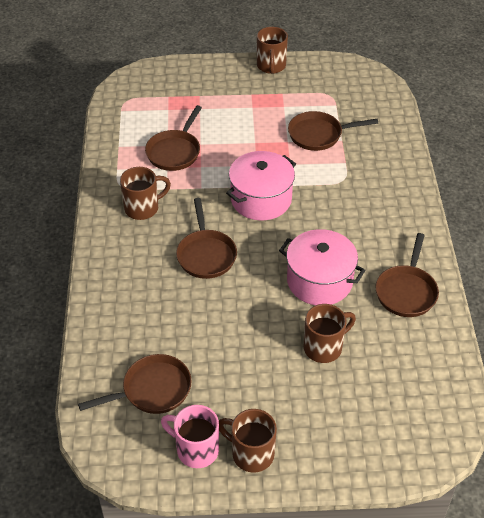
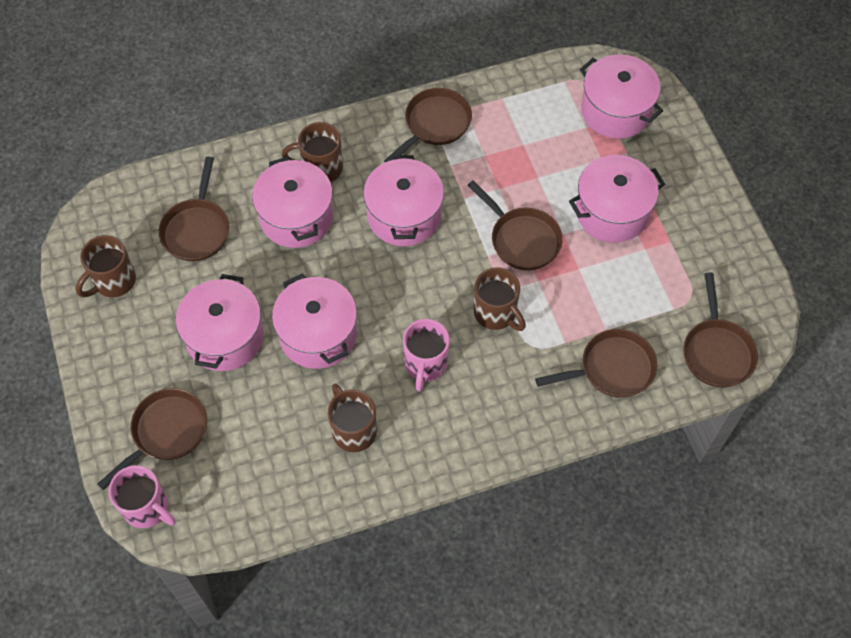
brown pan: 5 -> 6
pink mug: 1 -> 2
pink pot: 2 -> 6

